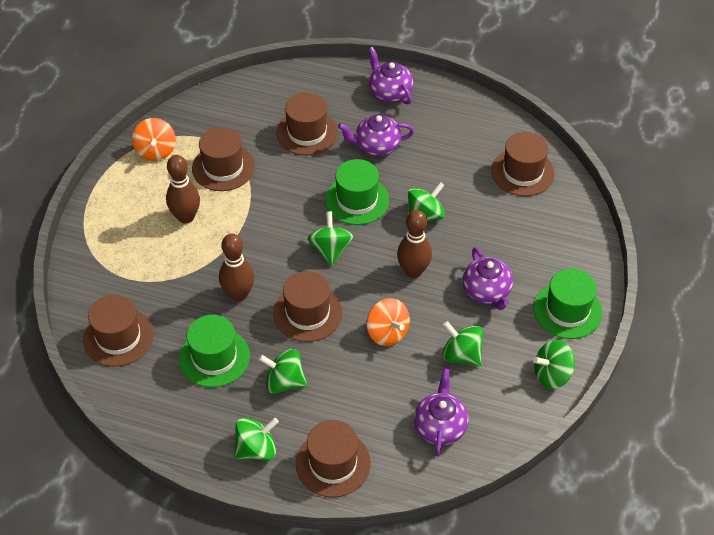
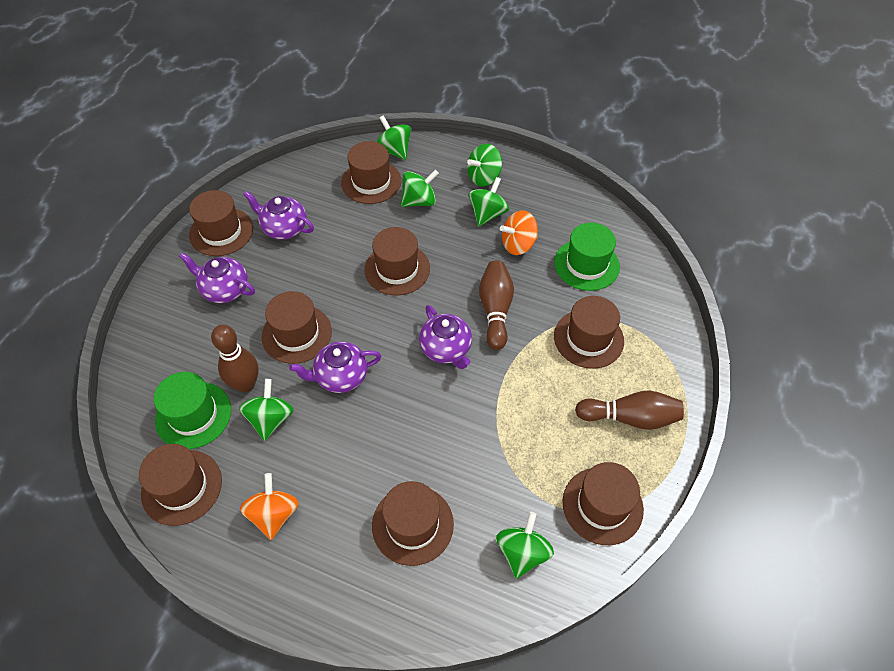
brown hat: 6 -> 8
green hat: 3 -> 2

